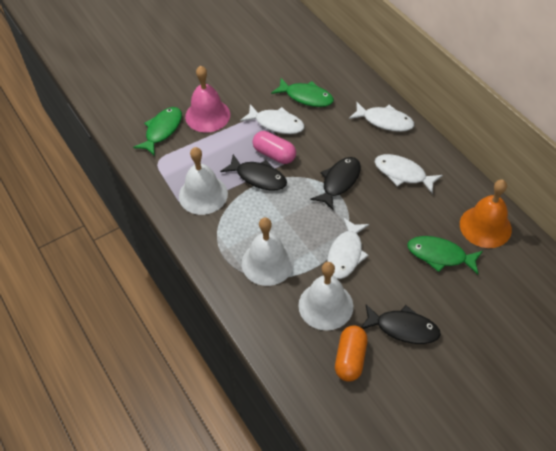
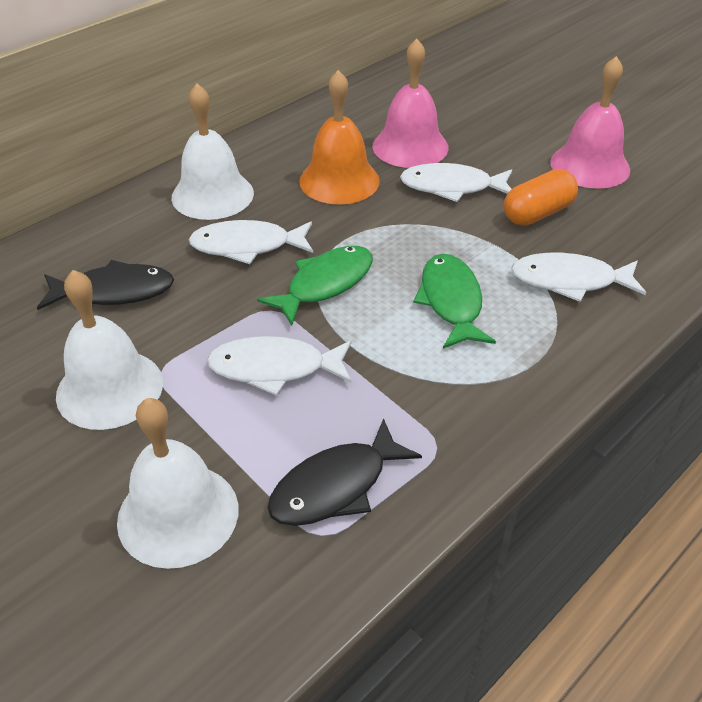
black fish: 3 -> 2
green fish: 3 -> 2
pink bell: 1 -> 2
pink capsule: 1 -> 0

